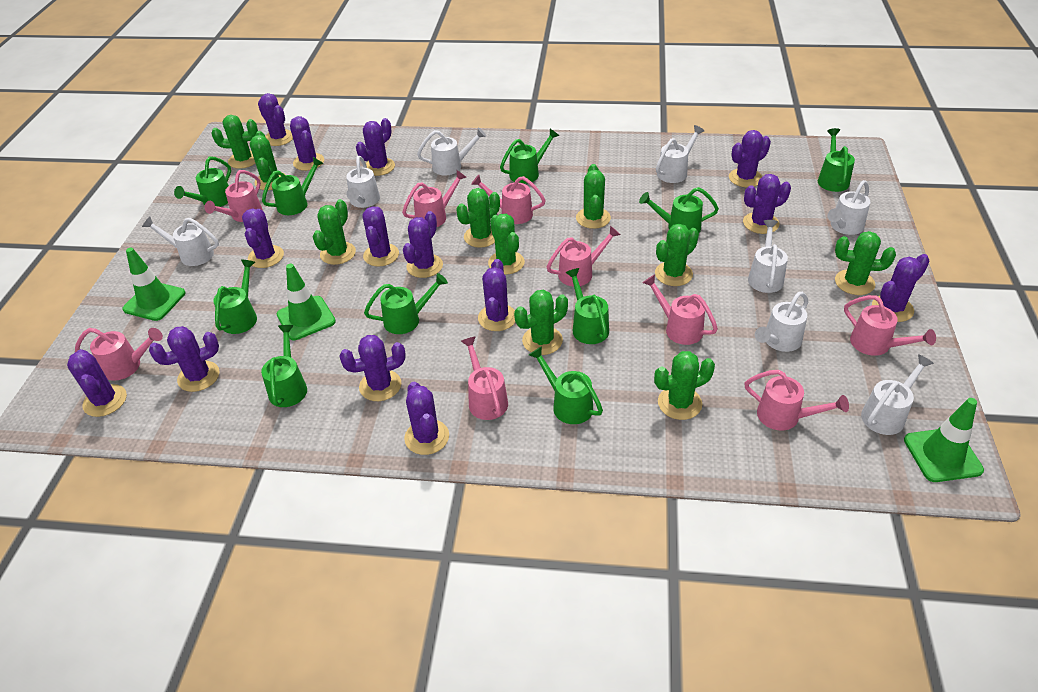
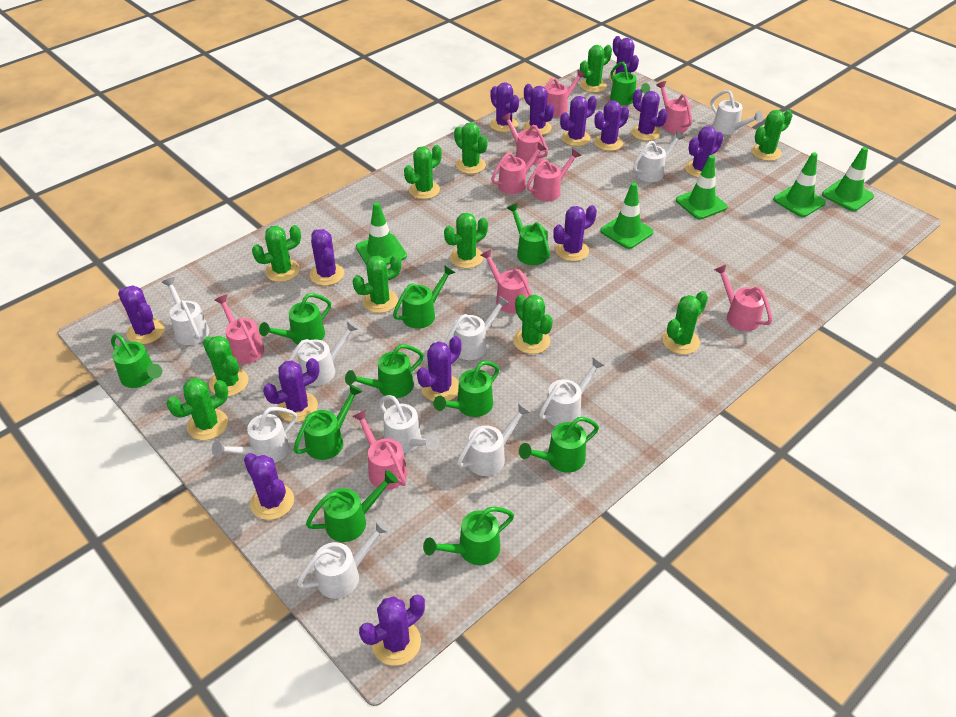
green cactus: 10 -> 11
green traffic cone: 3 -> 5
green watering can: 10 -> 11
white watering can: 8 -> 10

